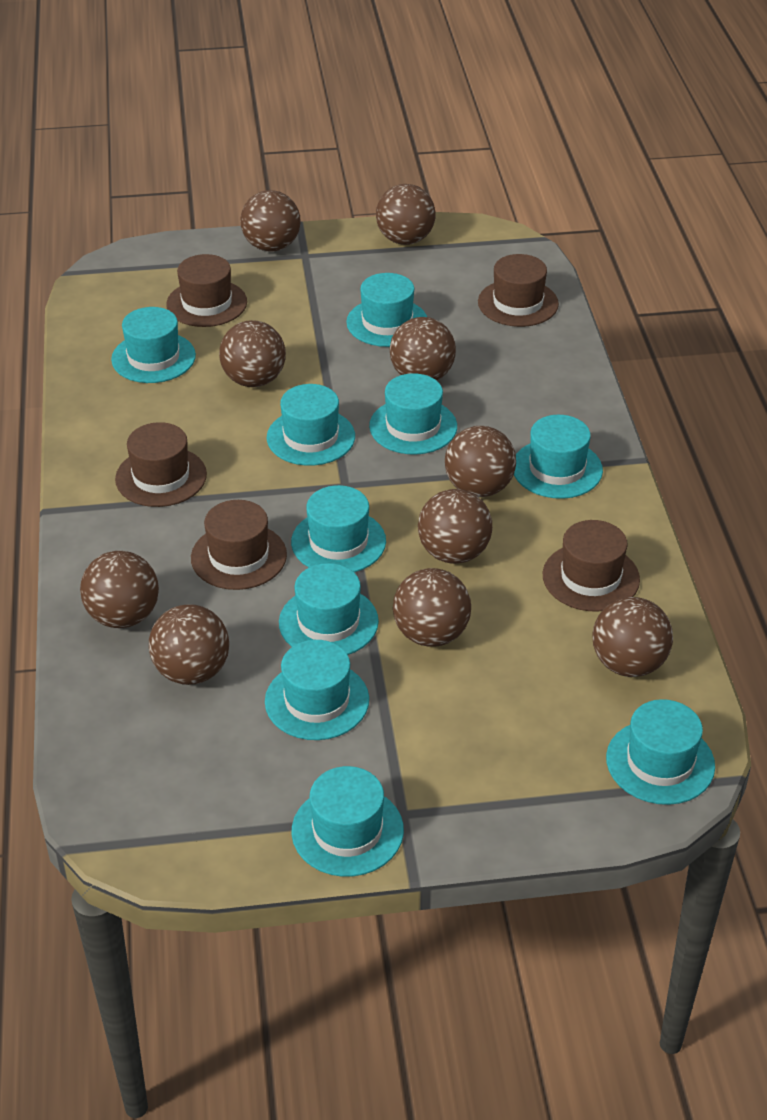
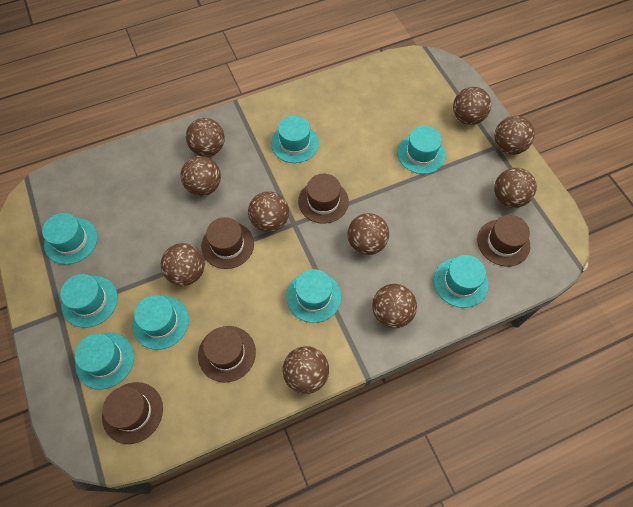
turquoise hat: 10 -> 8

